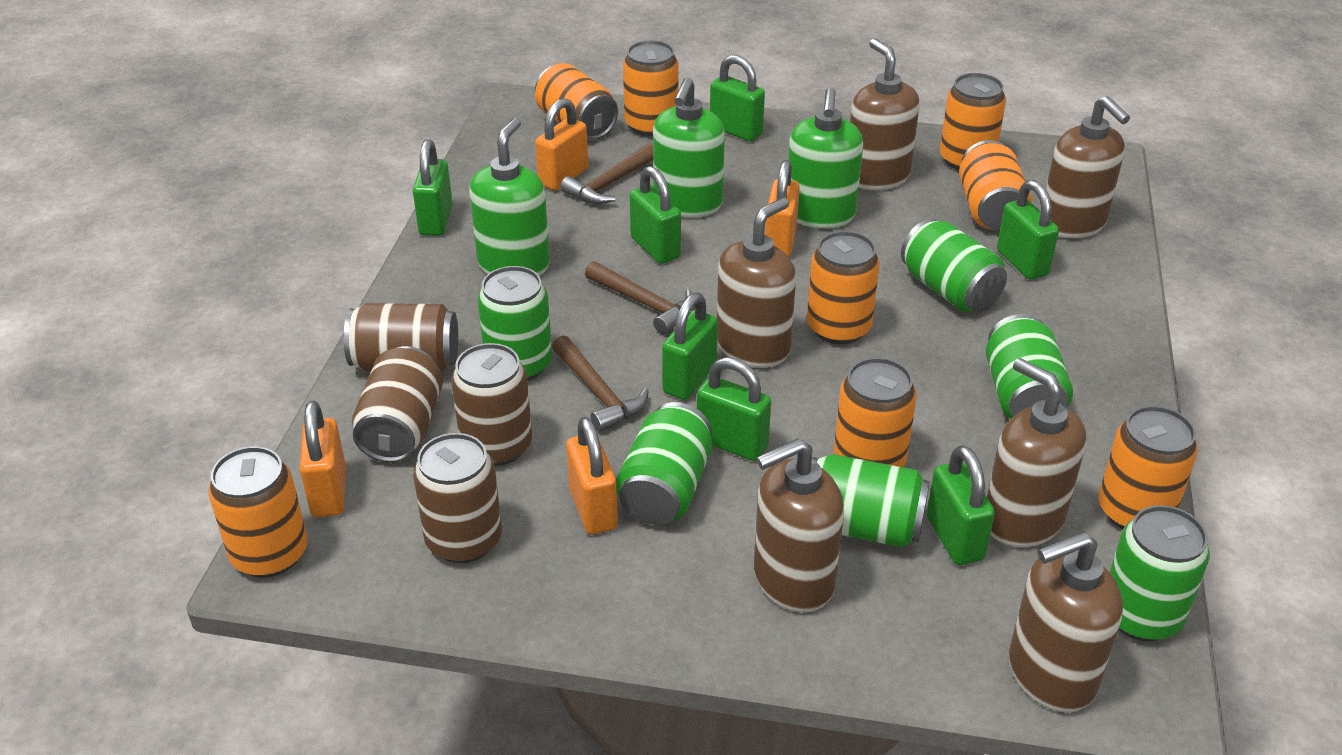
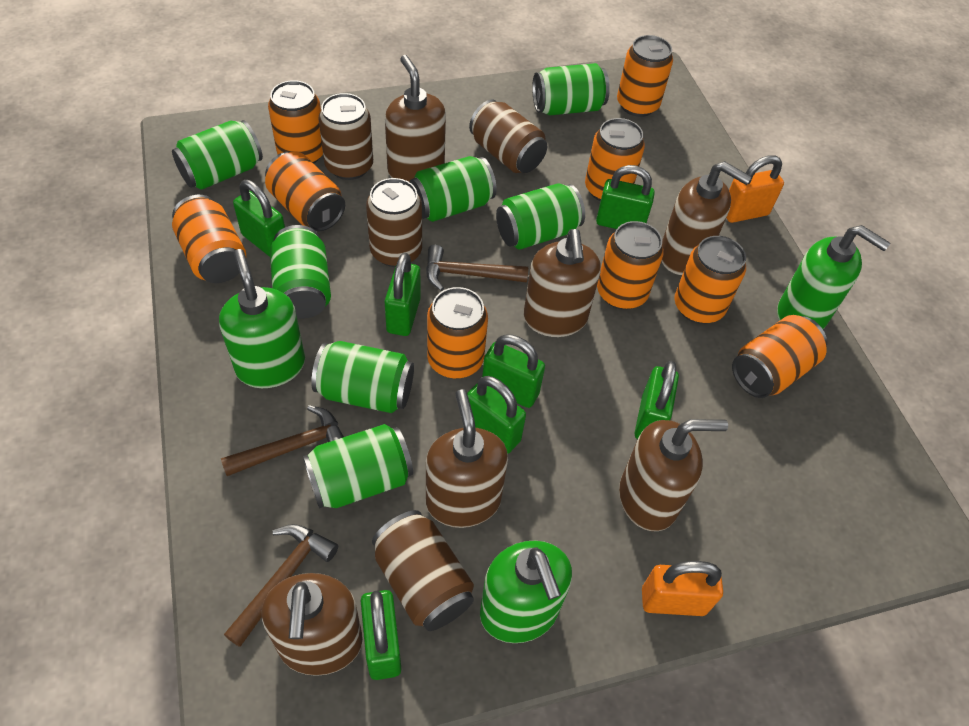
green can: 6 -> 7
orange can: 8 -> 9
orange padlock: 4 -> 2

